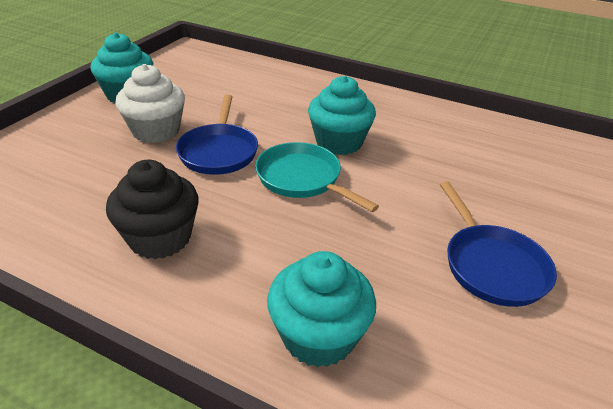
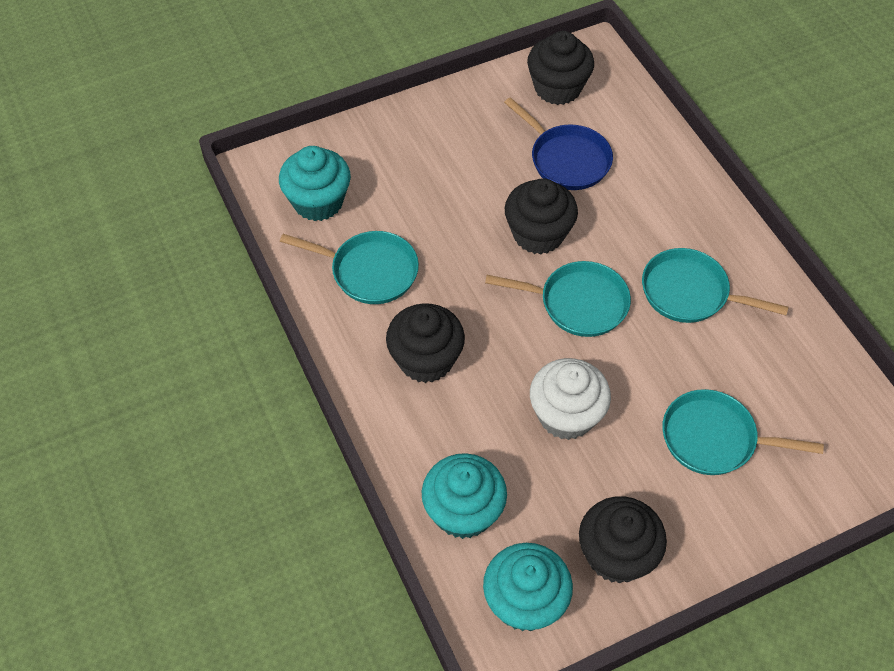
black cupcake: 1 -> 4
blue pan: 2 -> 1
turquoise pan: 1 -> 4

